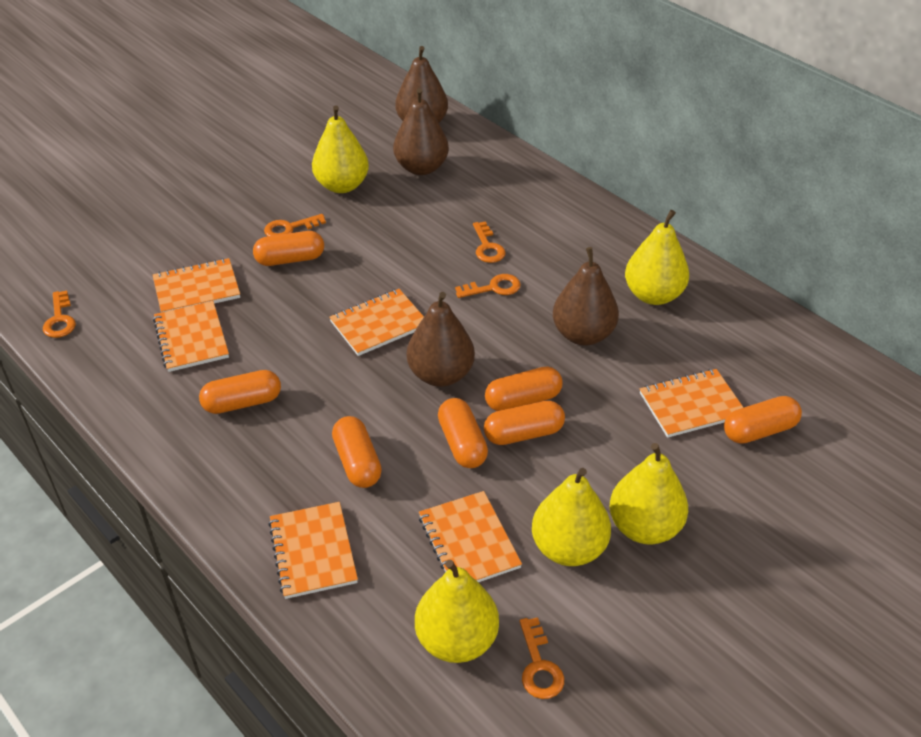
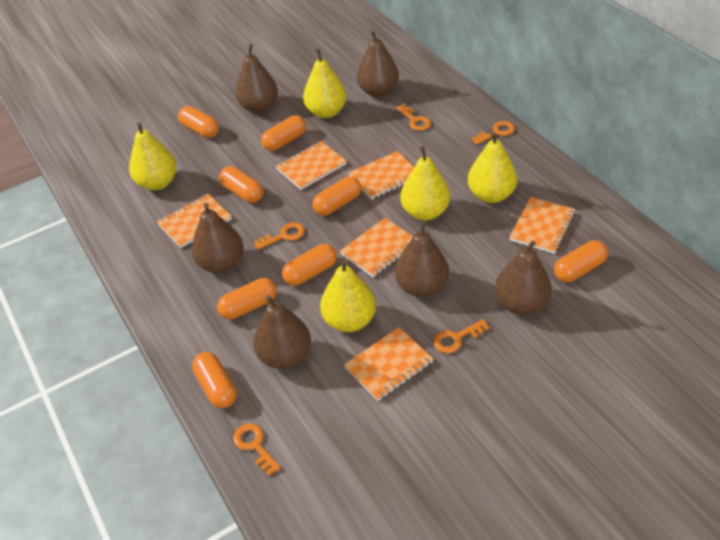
brown pear: 4 -> 6
orange capsule: 7 -> 8

